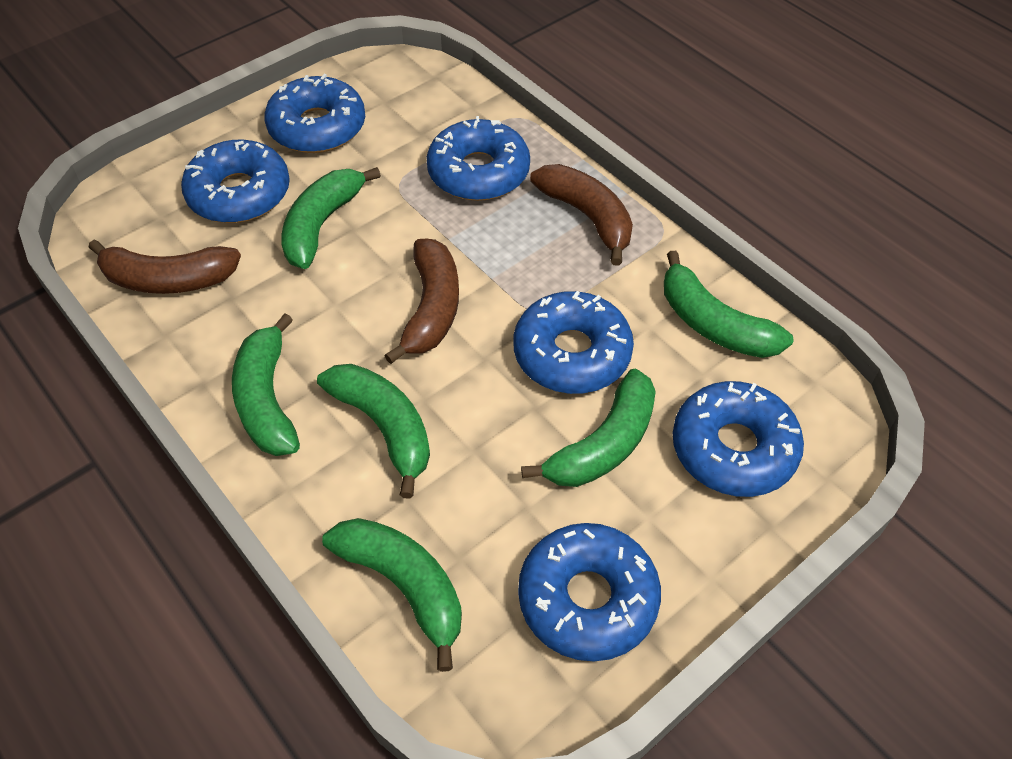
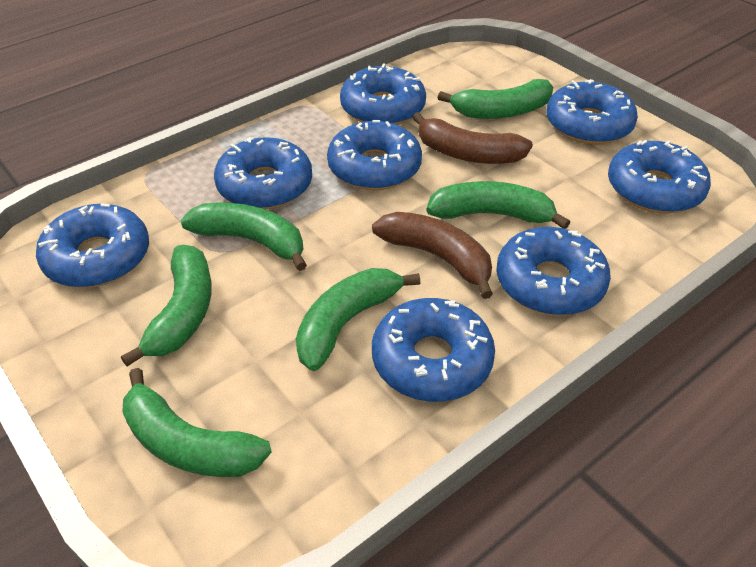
blue donut: 6 -> 8
brown banana: 3 -> 2

